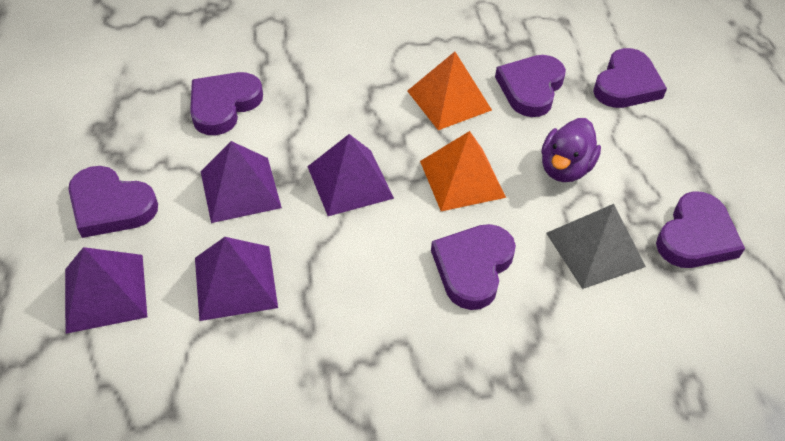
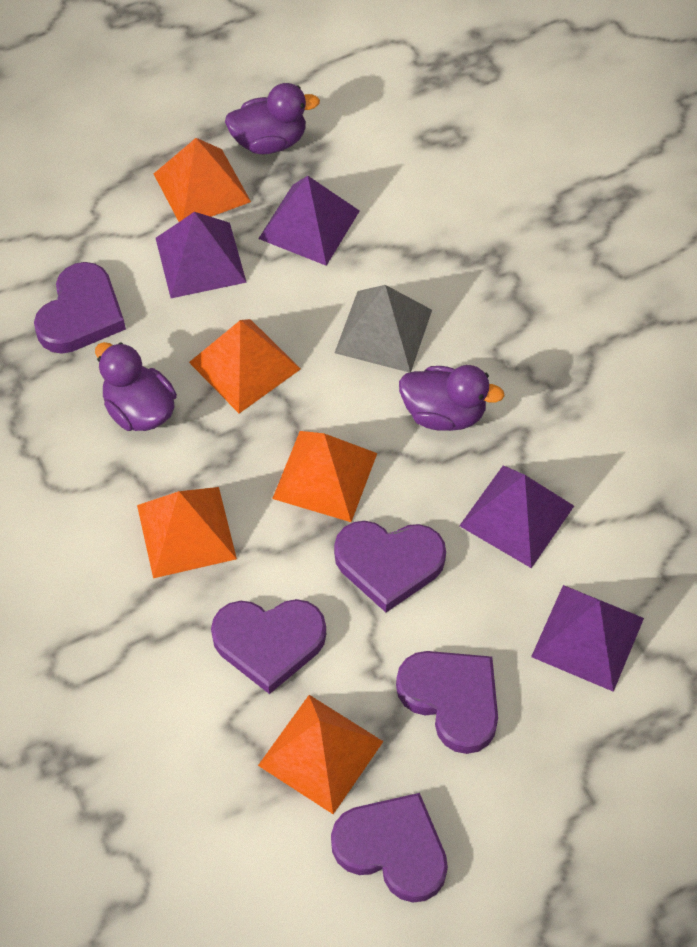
orange pyramid: 2 -> 5
purple duck: 1 -> 3
purple heart: 6 -> 5

